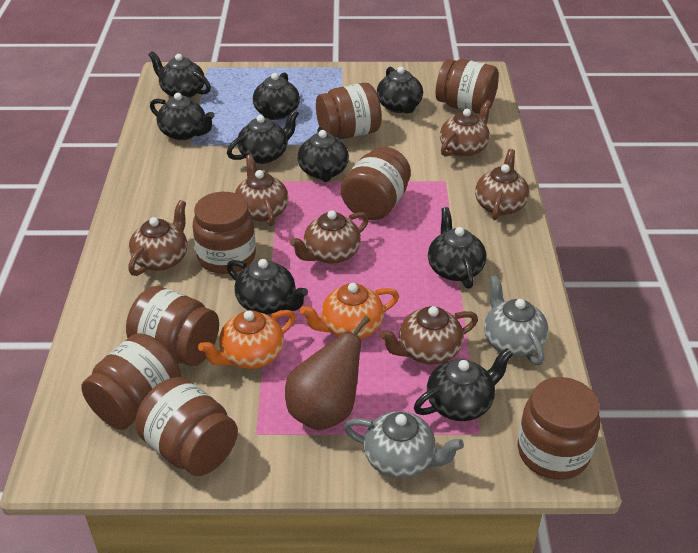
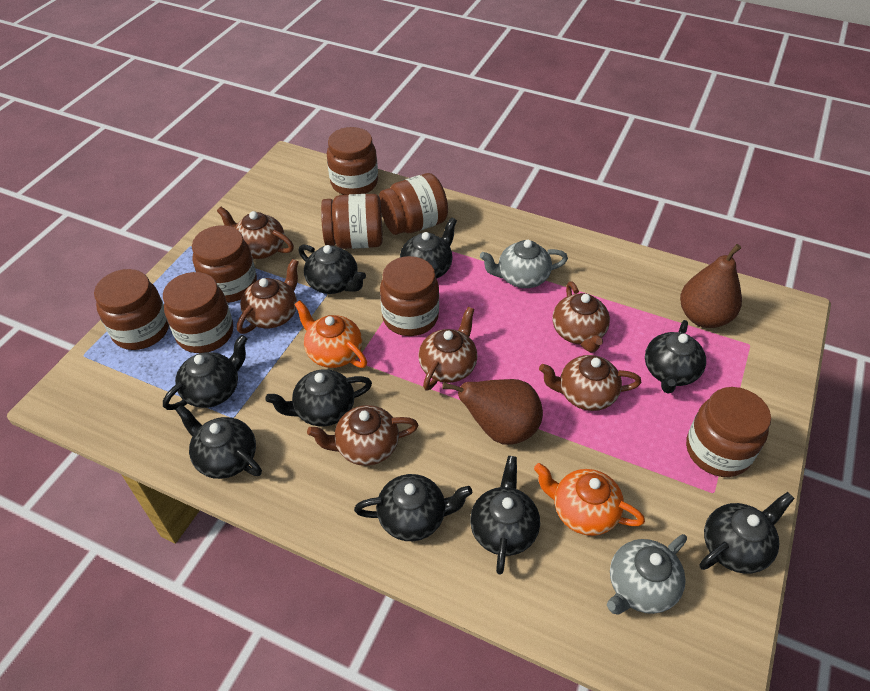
brown pear: 1 -> 2

